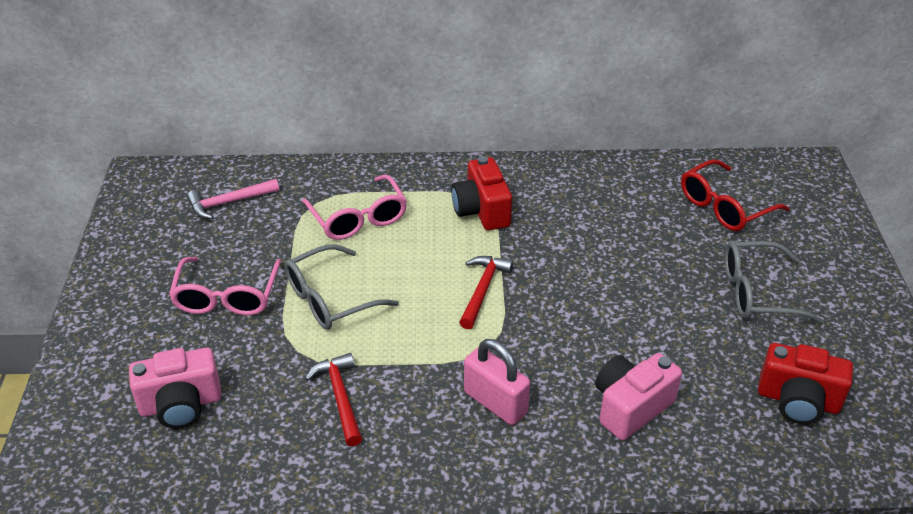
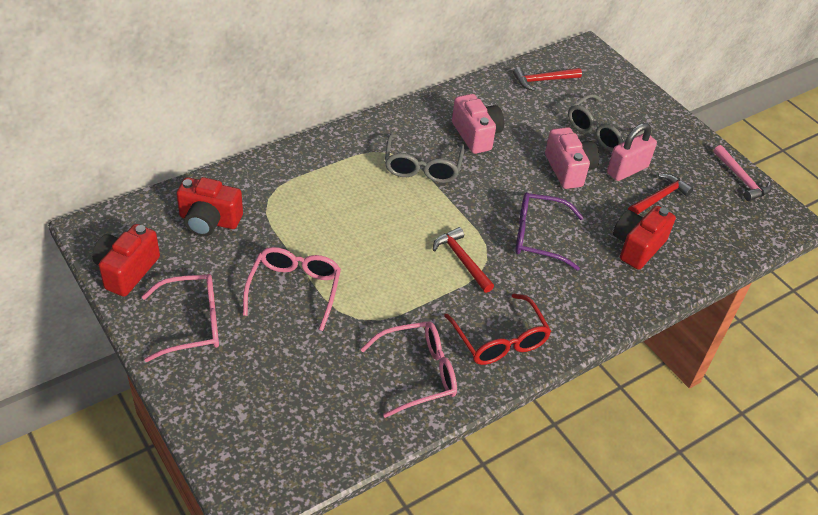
pink glasses: 2 -> 3
purple glasses: 0 -> 1
red camera: 2 -> 3
red hammer: 2 -> 3

